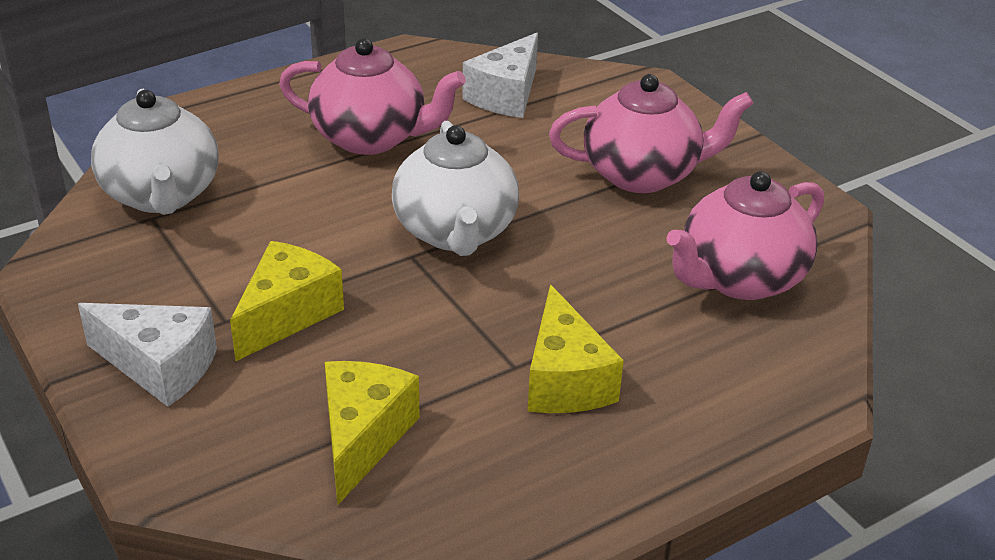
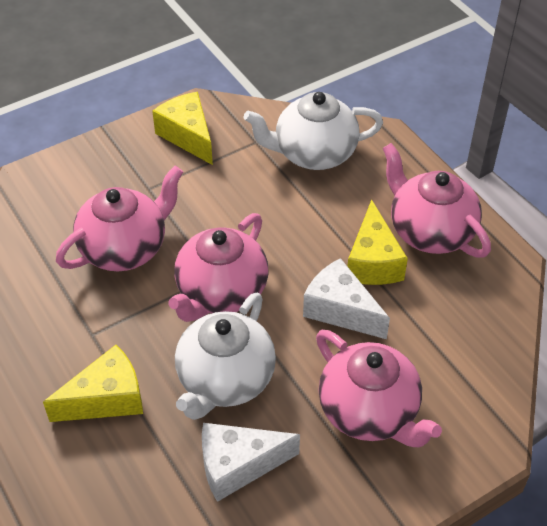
pink teapot: 3 -> 4

